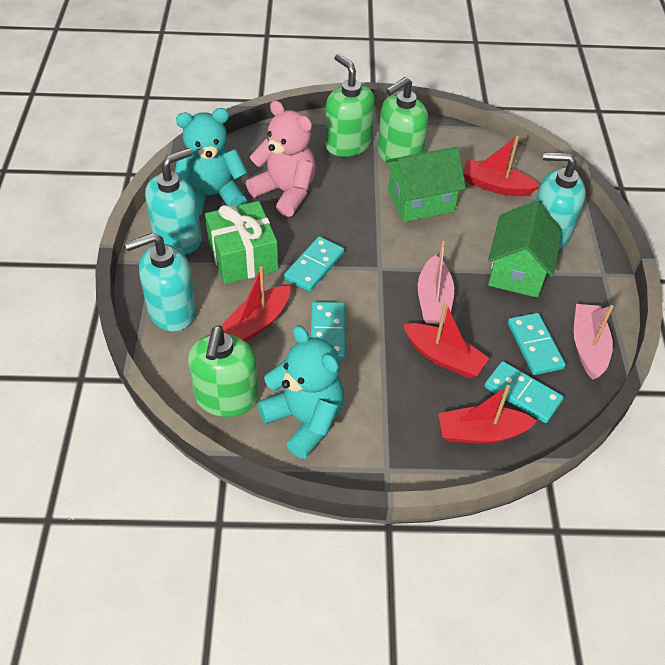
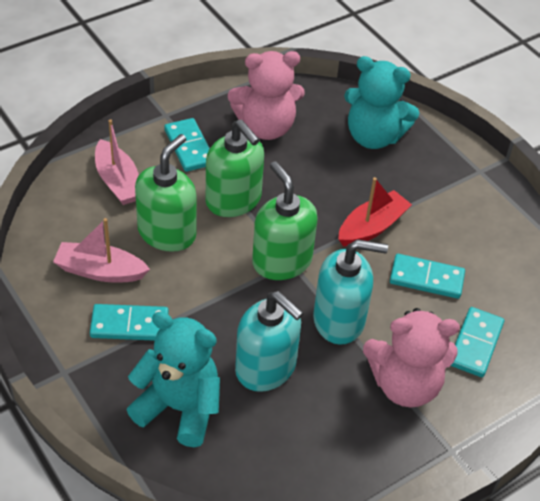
green gift: 1 -> 0
green house: 2 -> 0
pink teddy bear: 1 -> 2
red boat: 4 -> 1
turquoise soap dispenser: 3 -> 2

